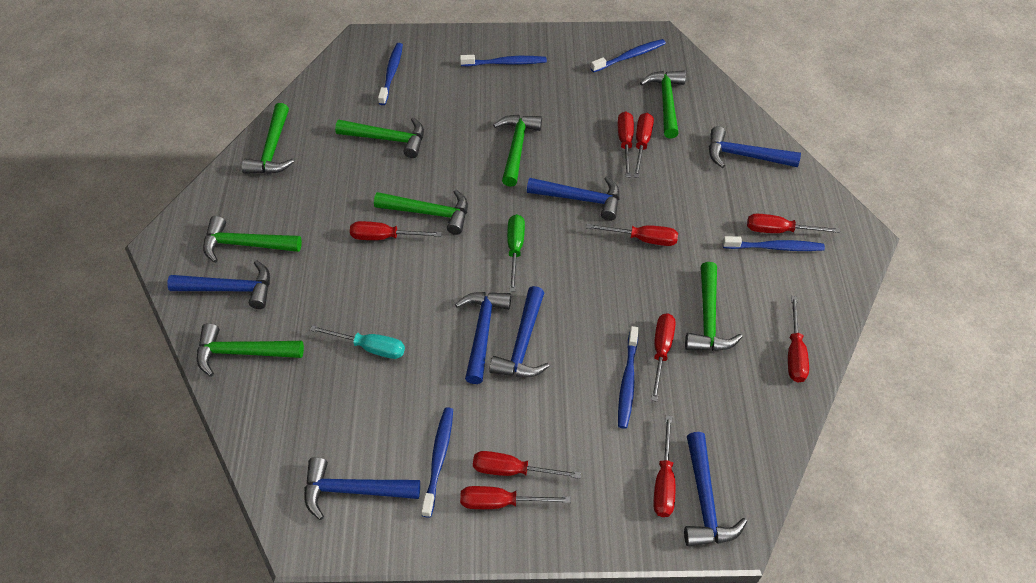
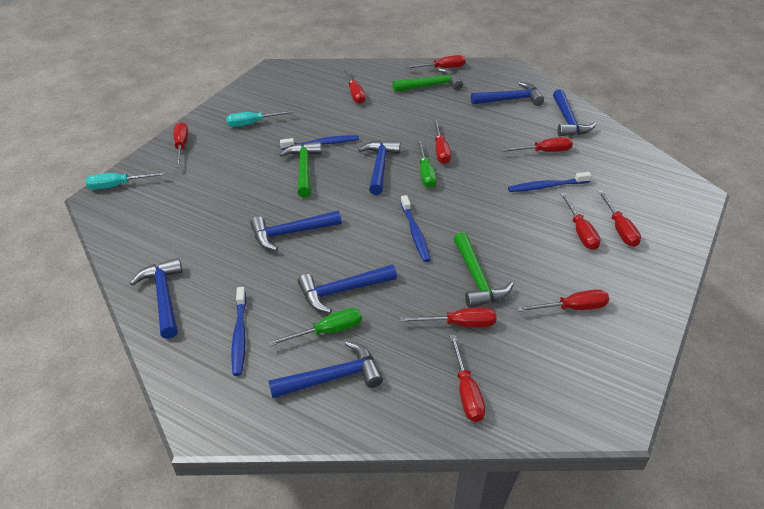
blue toothbrush: 6 -> 4
green hammer: 8 -> 3
green screwdriver: 1 -> 2
turquoise screwdriver: 1 -> 2

